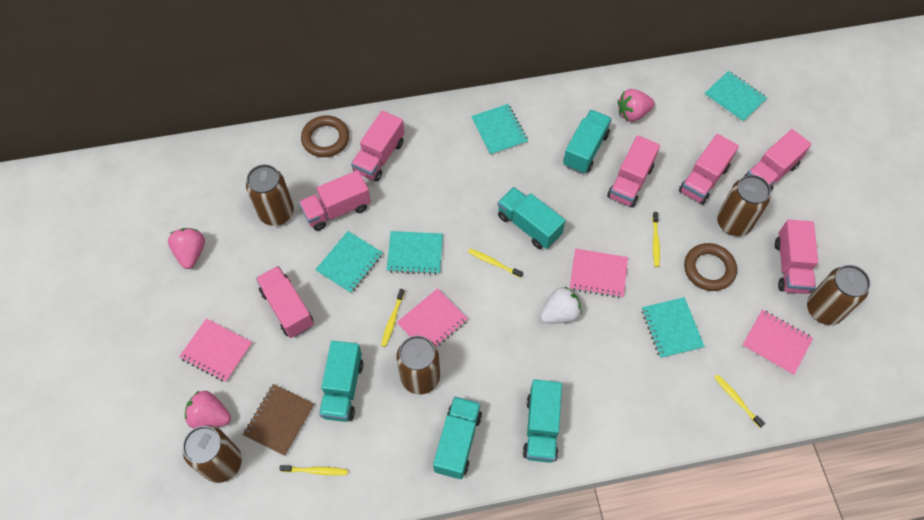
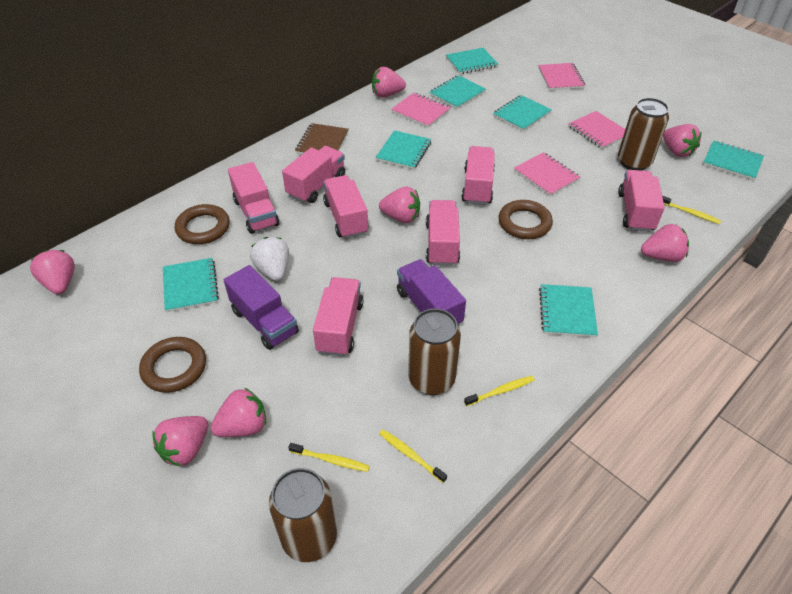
brown can: 5 -> 3
brown ring: 2 -> 3
pink strawberry: 3 -> 7
purple truck: 0 -> 2
turquoise notebook: 5 -> 7
turquoise truck: 5 -> 0
yellow toothbrush: 5 -> 4

